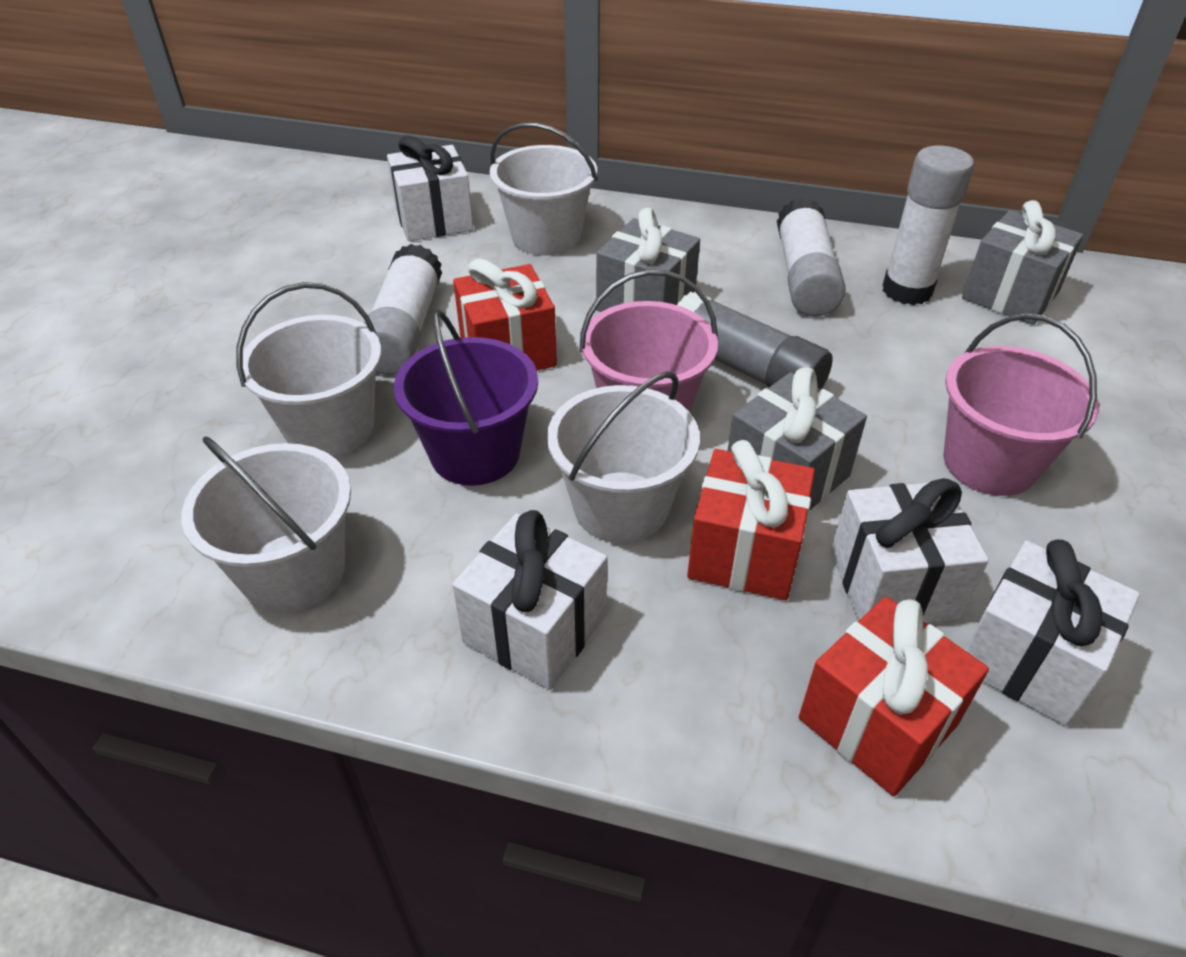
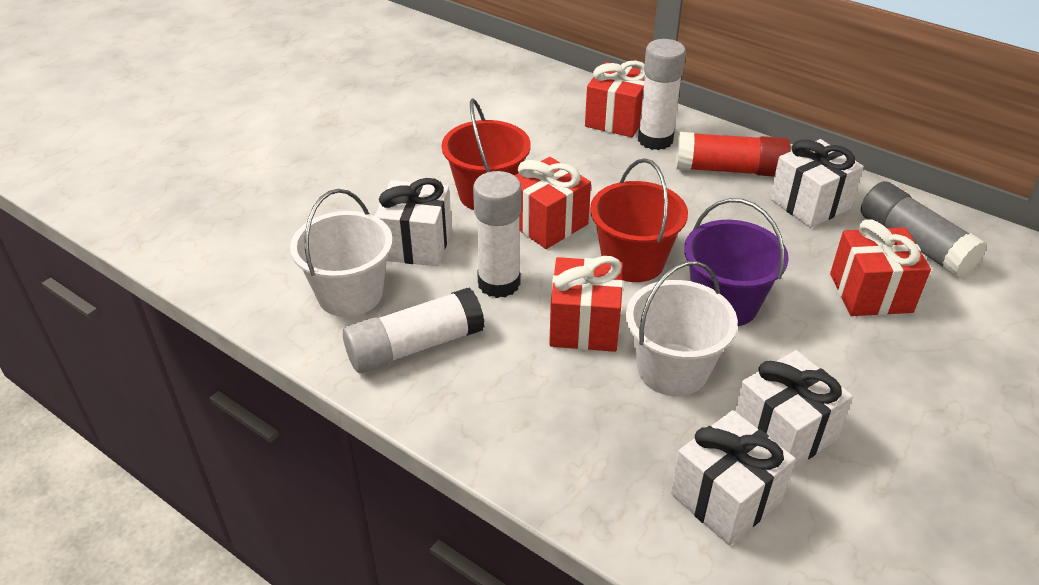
grey gift: 3 -> 0
pink bucket: 2 -> 0
red bucket: 0 -> 2
red gift: 3 -> 4
red glue stick: 0 -> 1
white bucket: 4 -> 2

